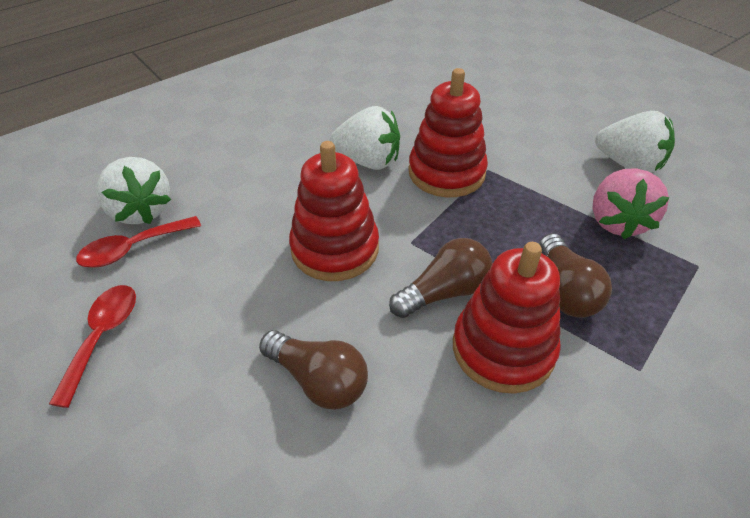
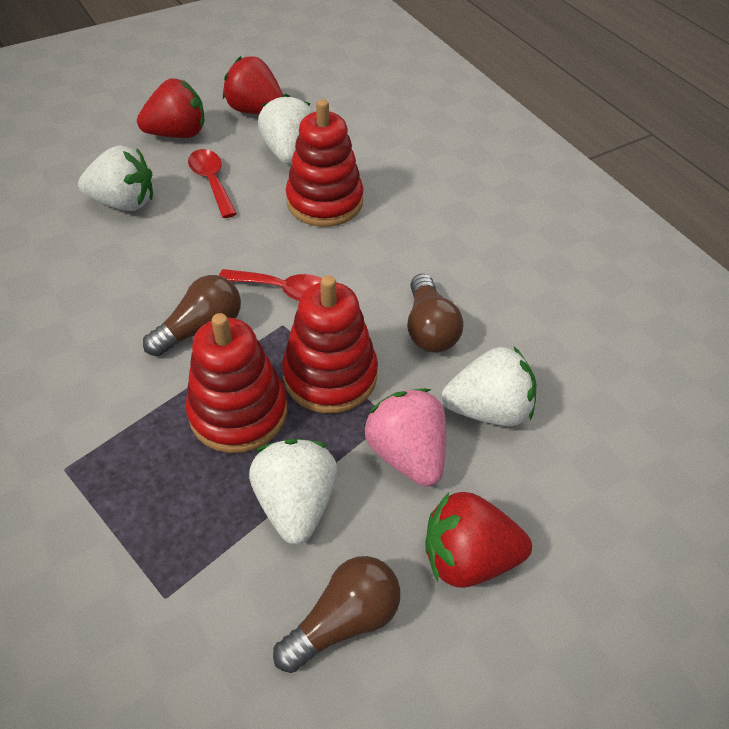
red strawberry: 0 -> 3
white strawberry: 3 -> 4

